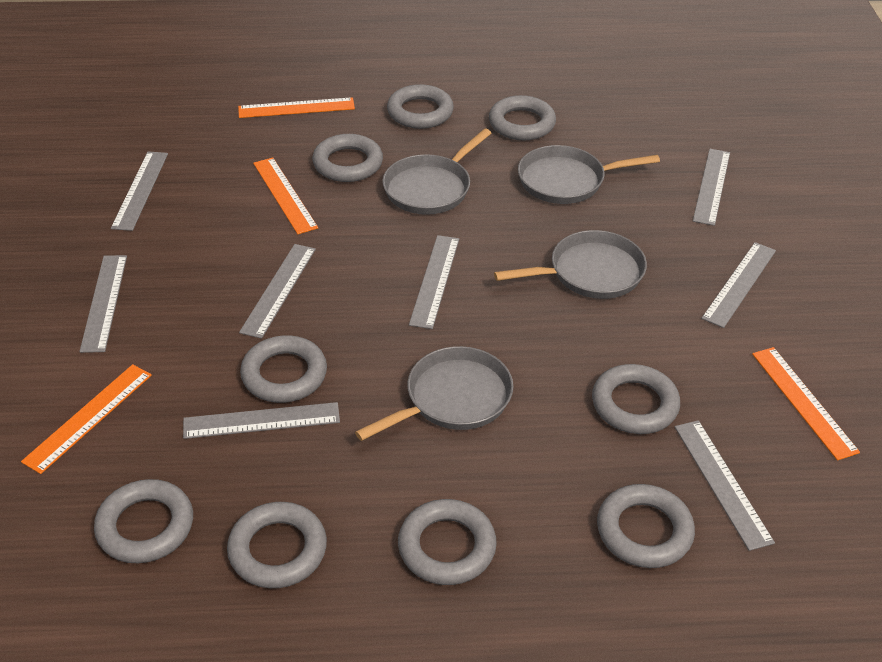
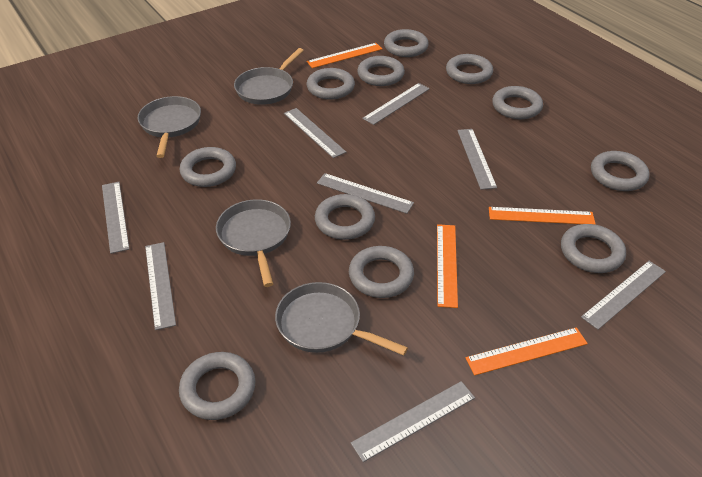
grey ring: 9 -> 11

